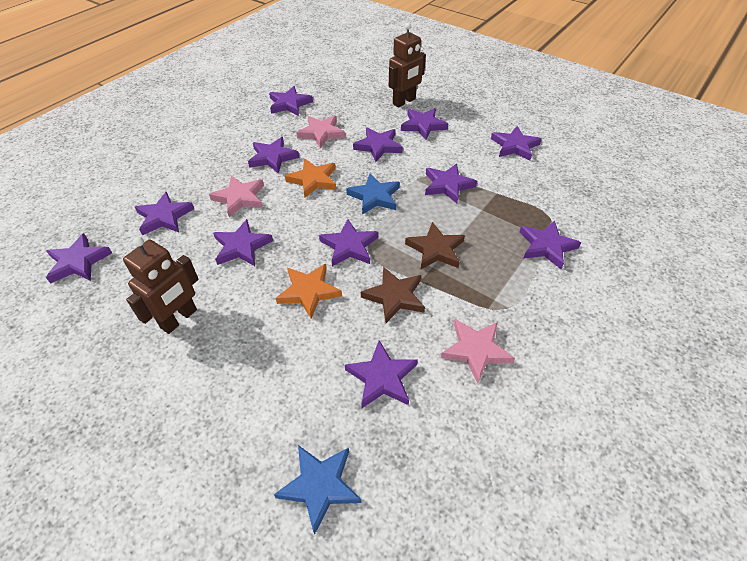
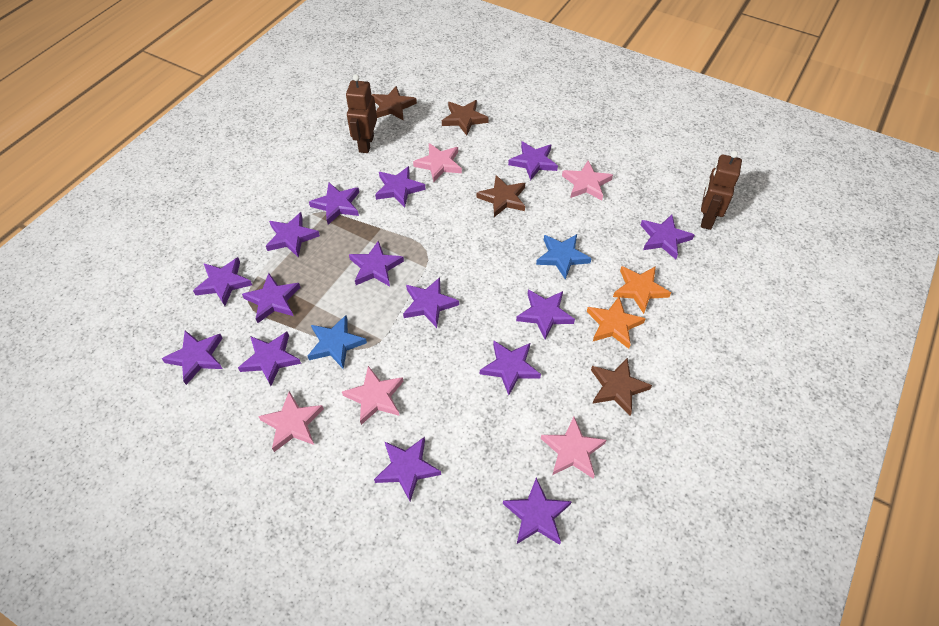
brown star: 2 -> 4
pink star: 3 -> 5
purple star: 12 -> 15

